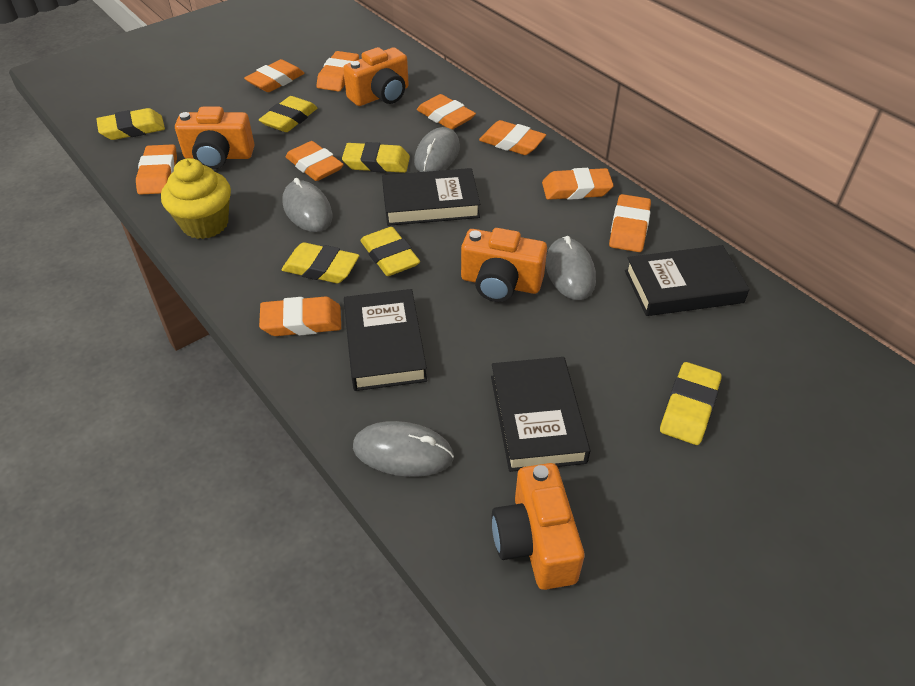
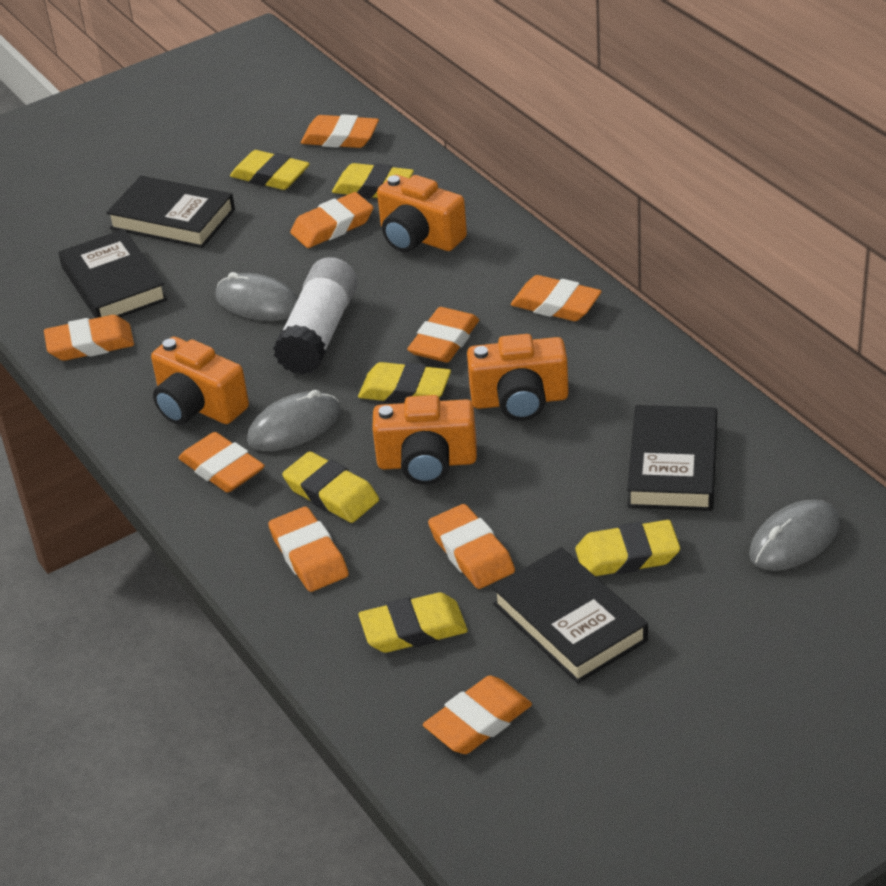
grey mouse: 4 -> 3
white glue stick: 0 -> 1
yellow cupcake: 1 -> 0

